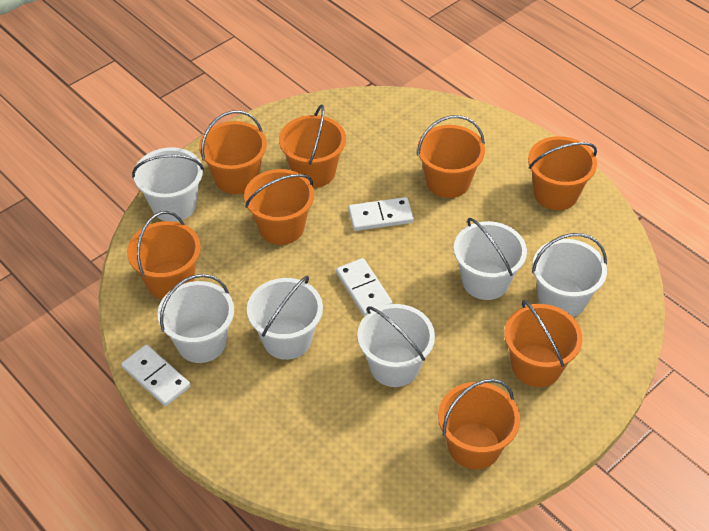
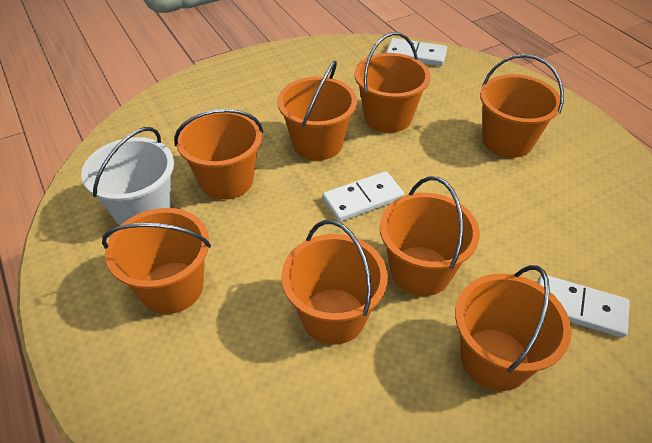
white bucket: 6 -> 1

